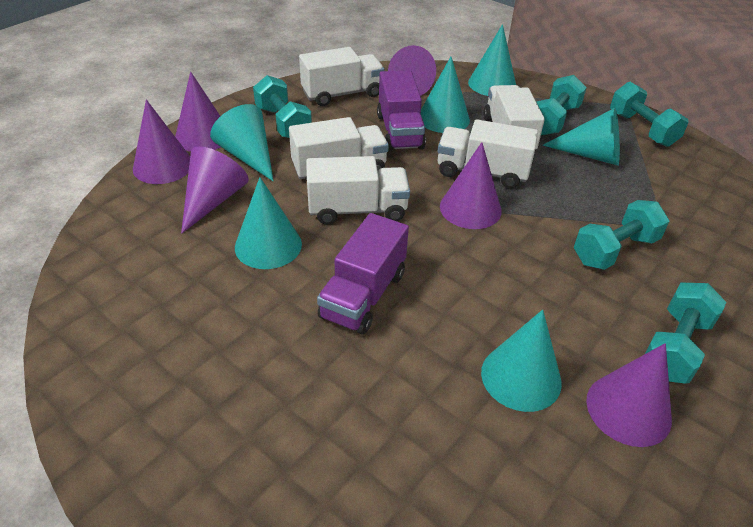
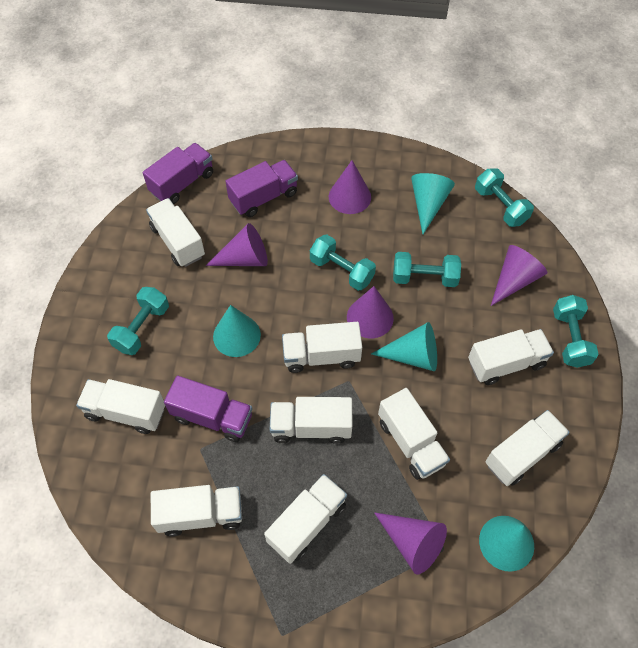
purple cone: 6 -> 5
purple truck: 2 -> 3
turquoise cone: 6 -> 4
white truck: 5 -> 9

